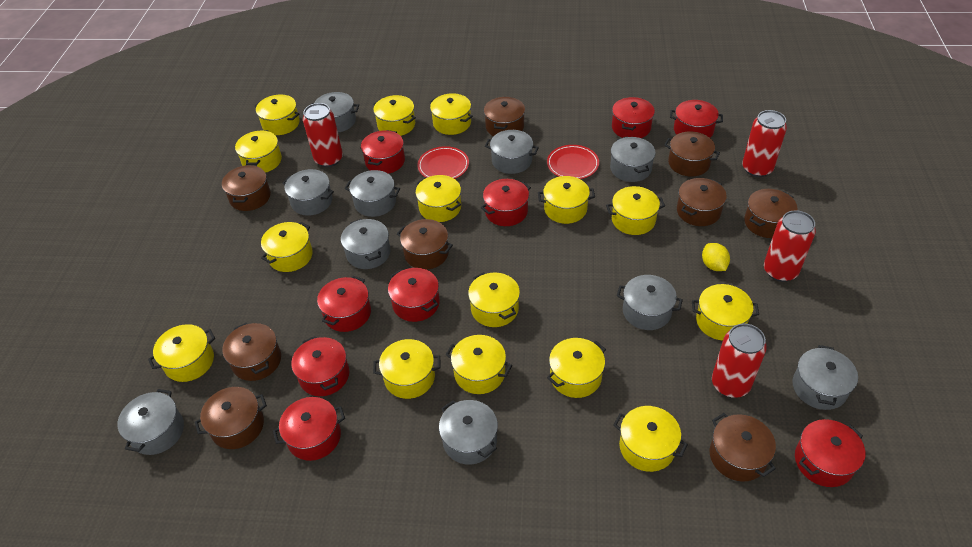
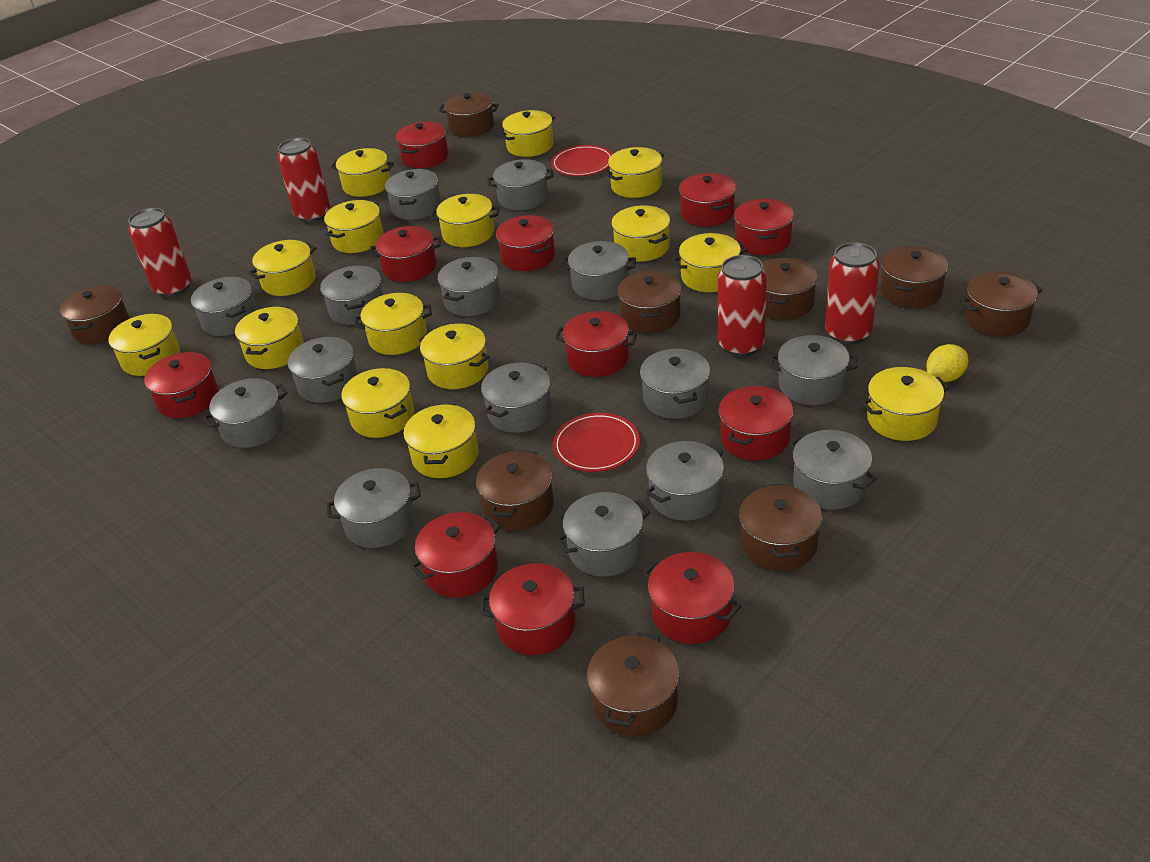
grey pot: 10 -> 15
red pot: 9 -> 11

